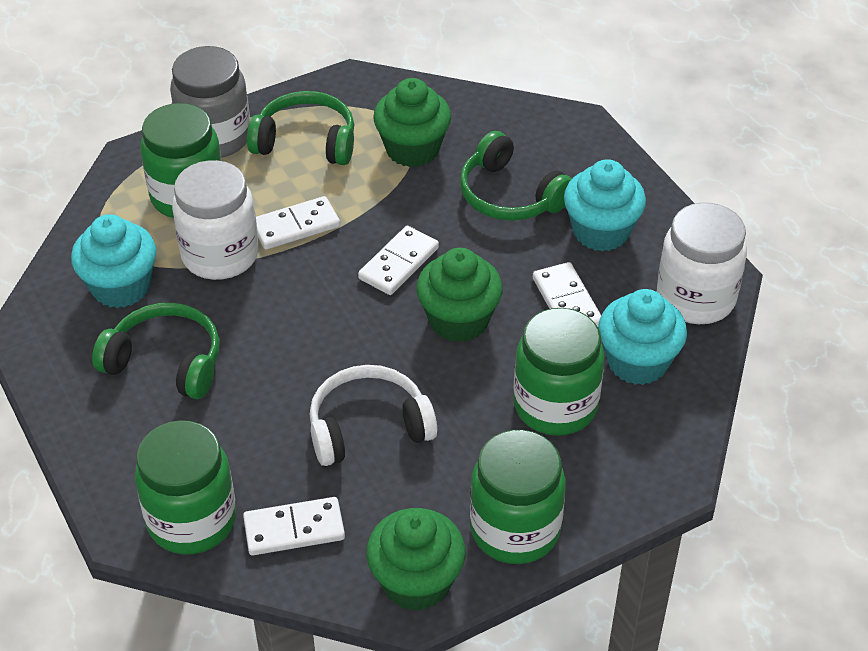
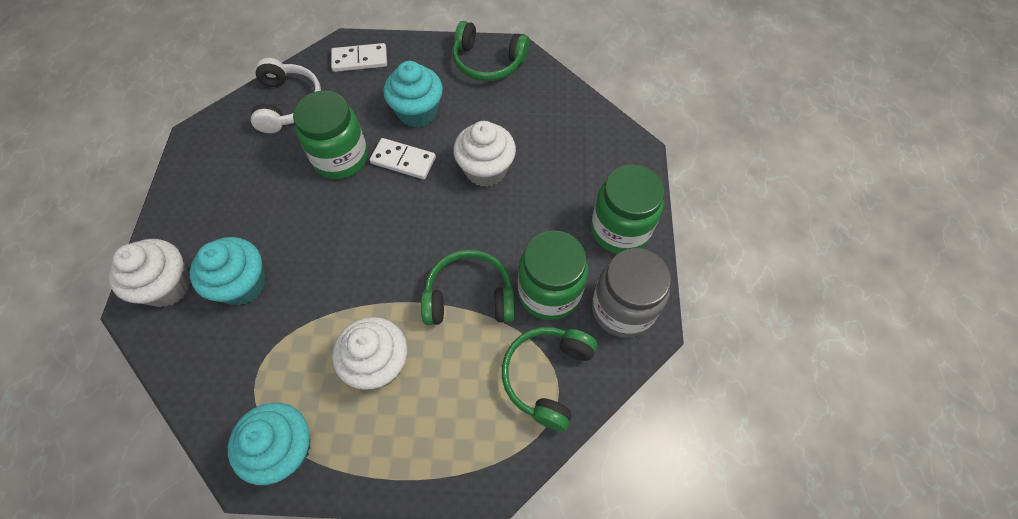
green cupcake: 3 -> 0
green jar: 4 -> 3
white cupcake: 0 -> 3
white domino: 4 -> 2
white jar: 2 -> 0

